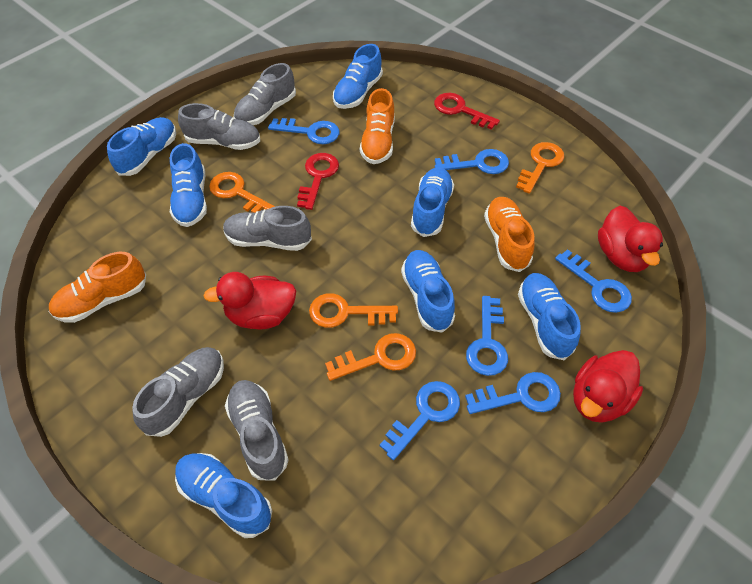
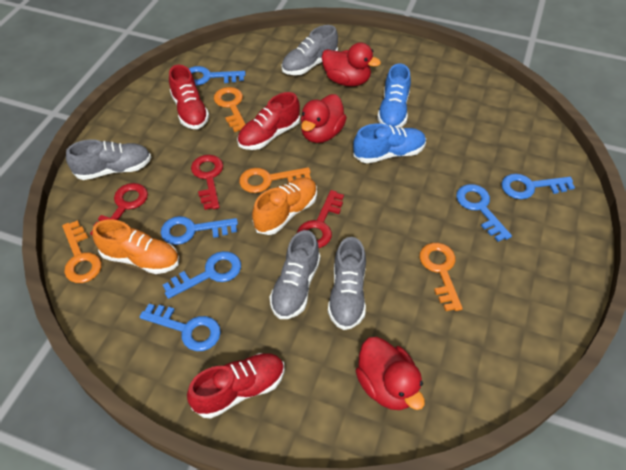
blue shoe: 7 -> 2
grey shoe: 5 -> 4
orange shoe: 3 -> 2
red key: 2 -> 3
red shoe: 0 -> 3

